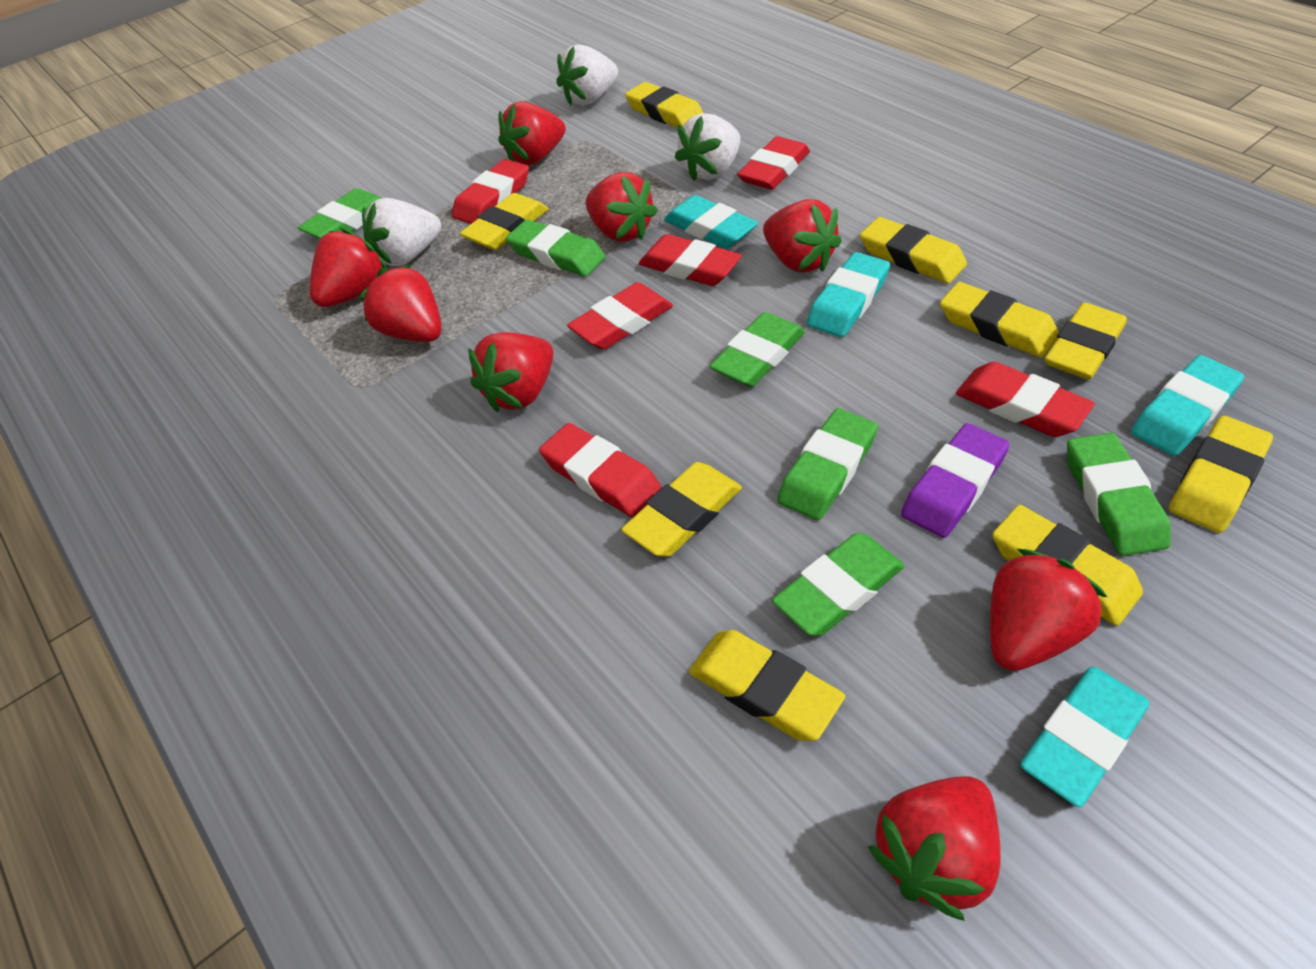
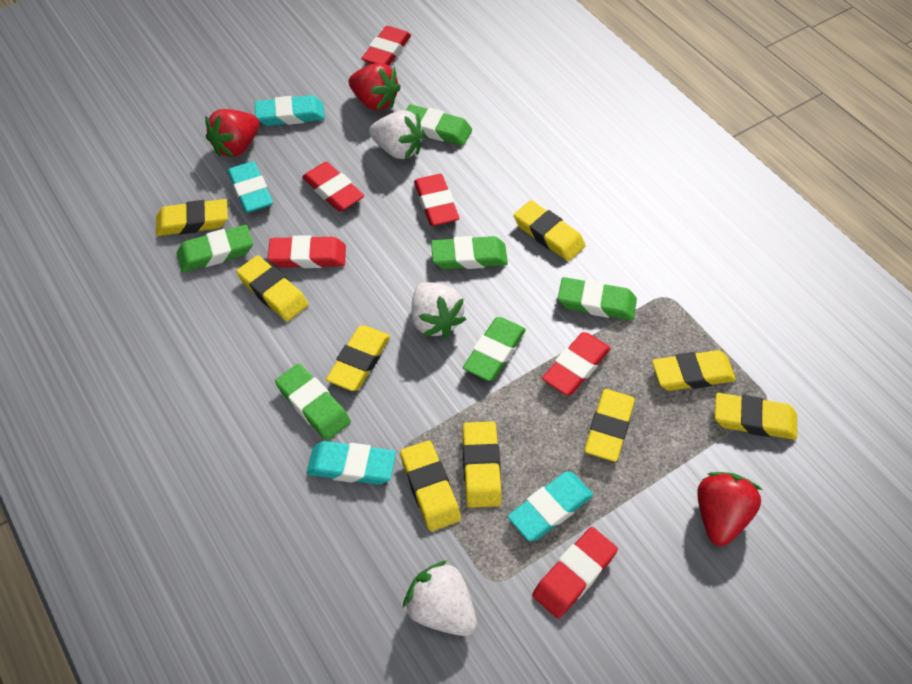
purple eraser: 1 -> 0
red strawberry: 8 -> 3

